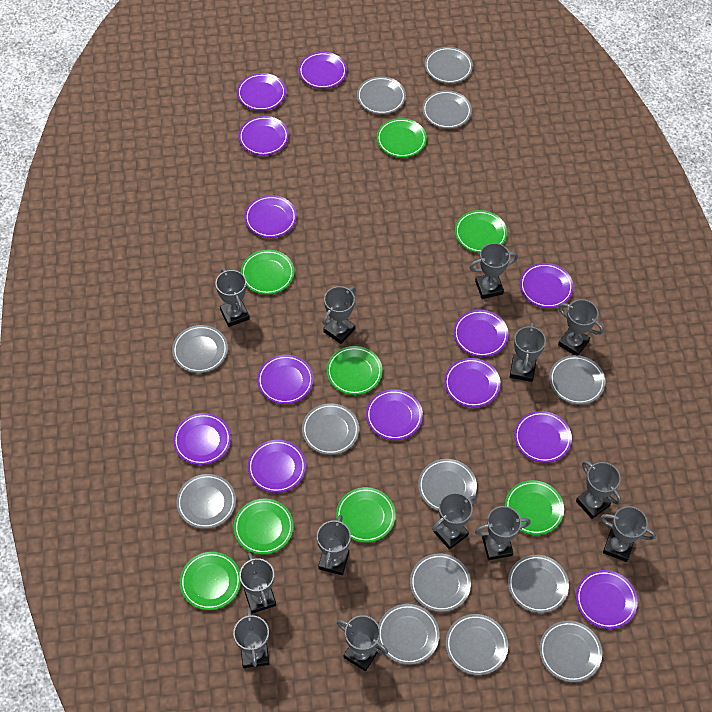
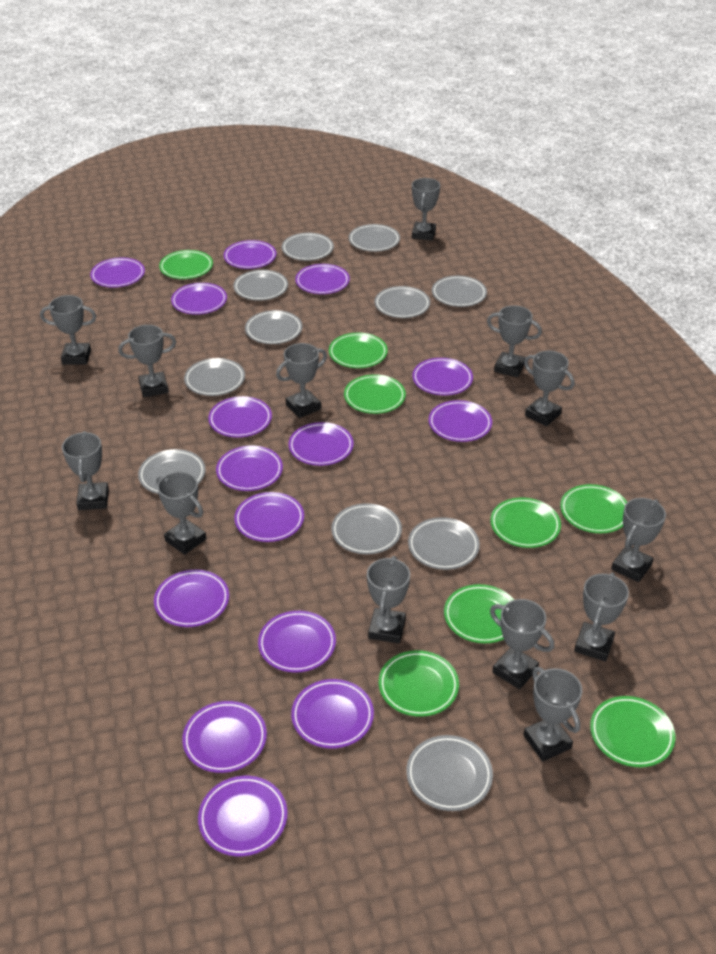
grey plate: 13 -> 11
purple plate: 13 -> 15

